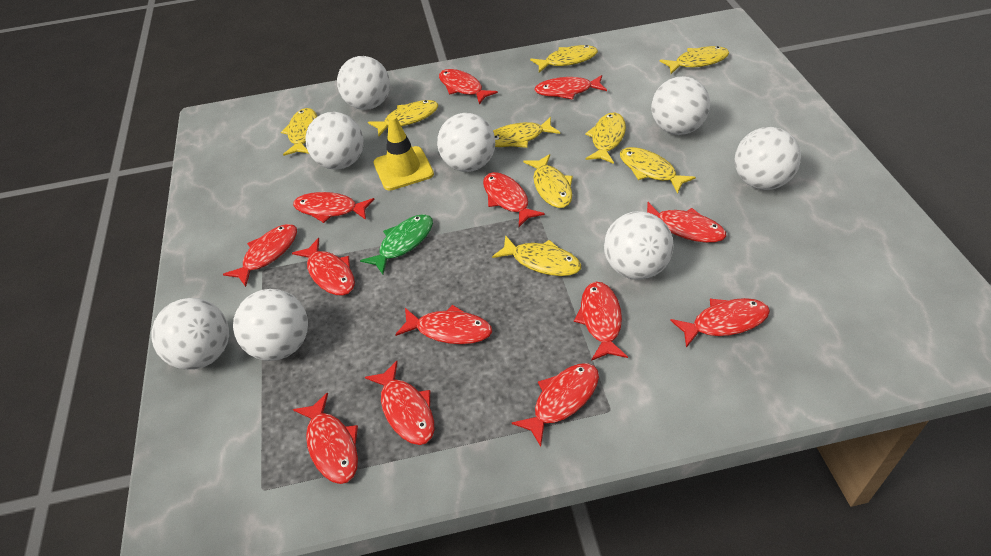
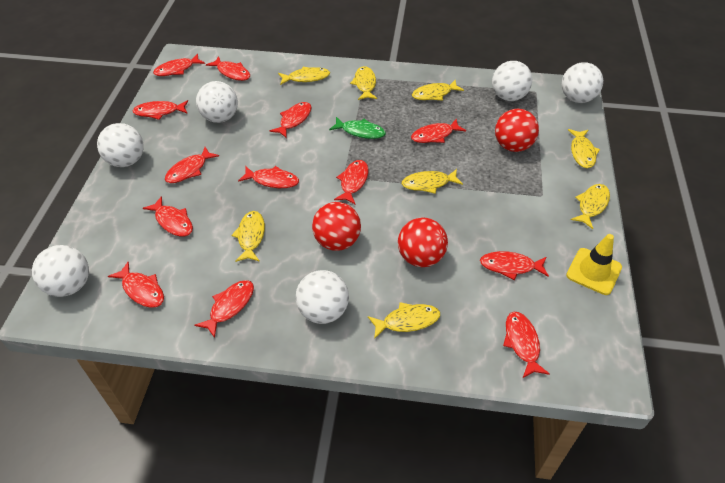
red ball: 0 -> 3
white ball: 8 -> 6
yellow fish: 9 -> 8

